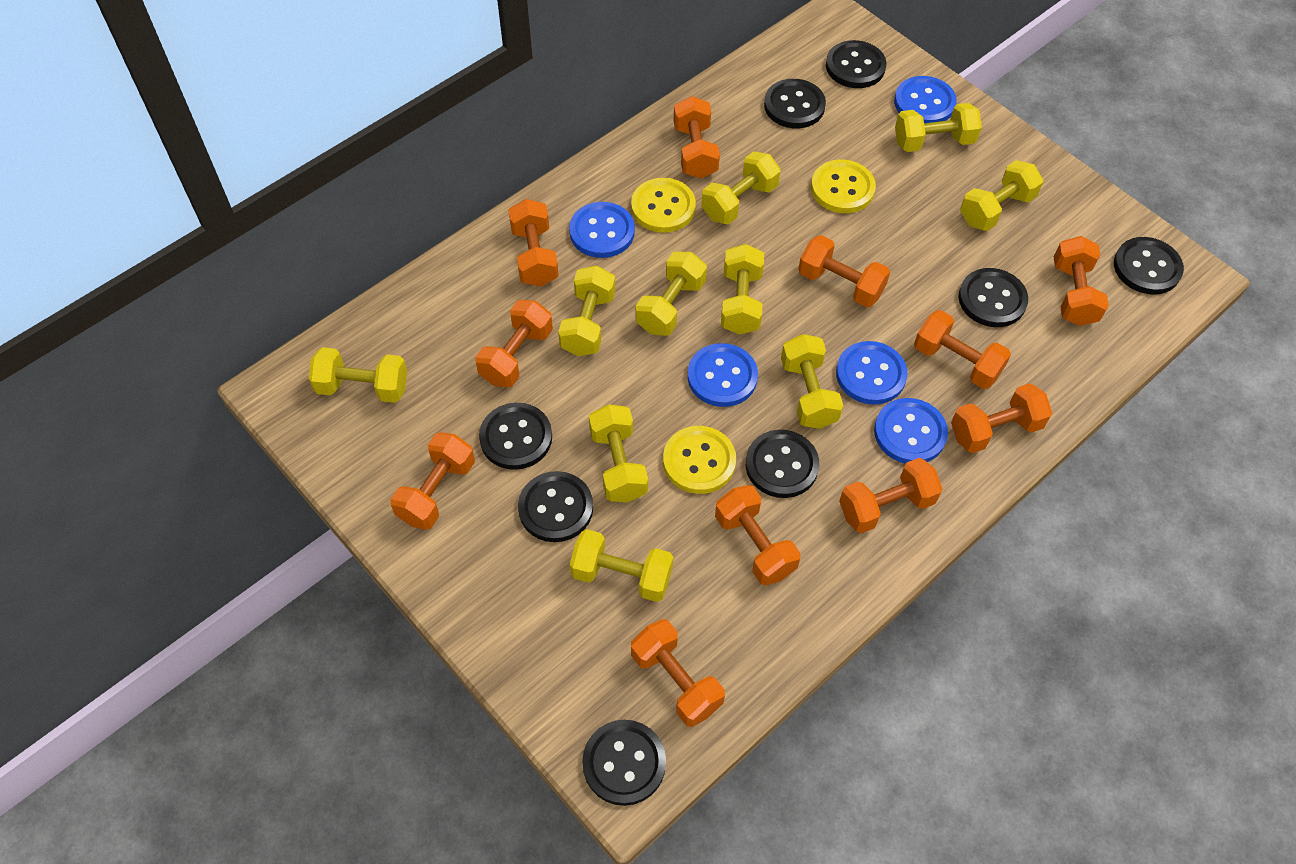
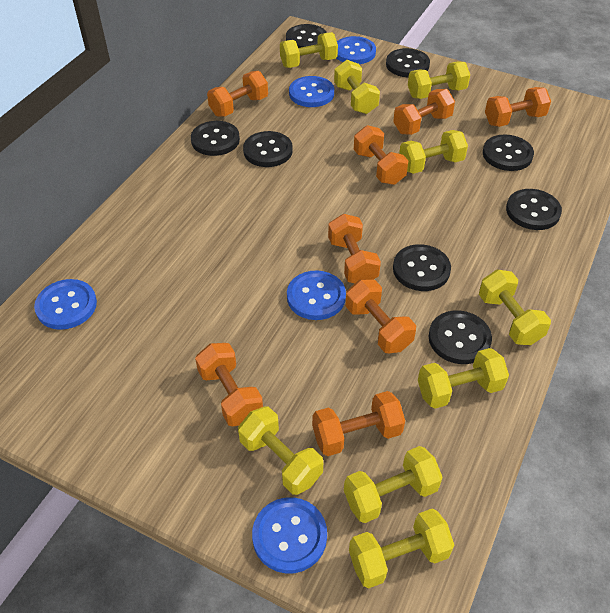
orange dumbbell: 11 -> 8
yellow button: 3 -> 0
yellow dumbbell: 10 -> 9

